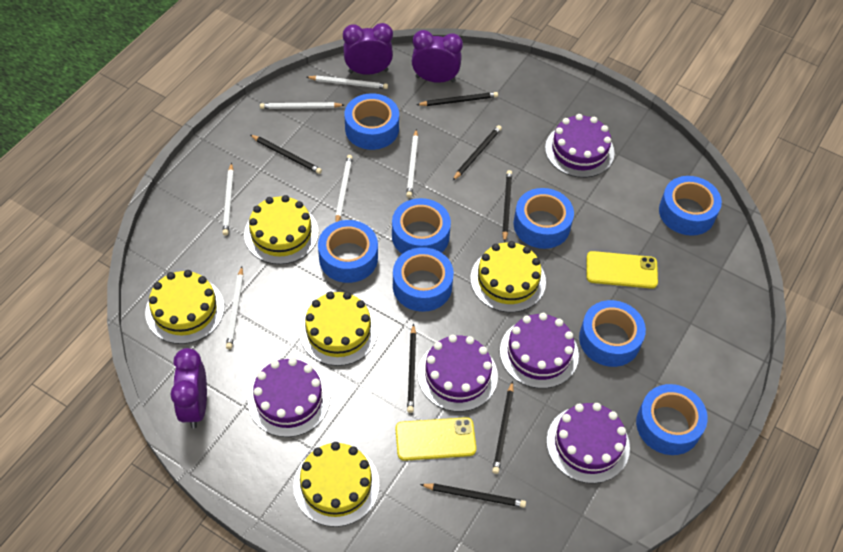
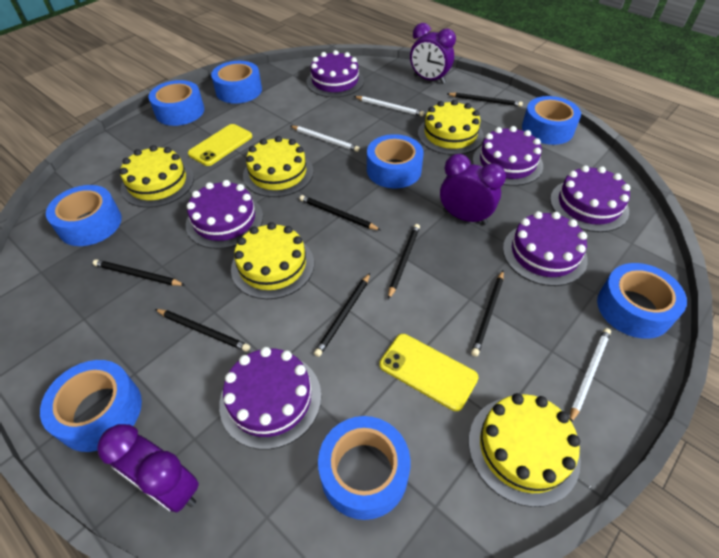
purple cake: 5 -> 6
white pencil: 6 -> 3

